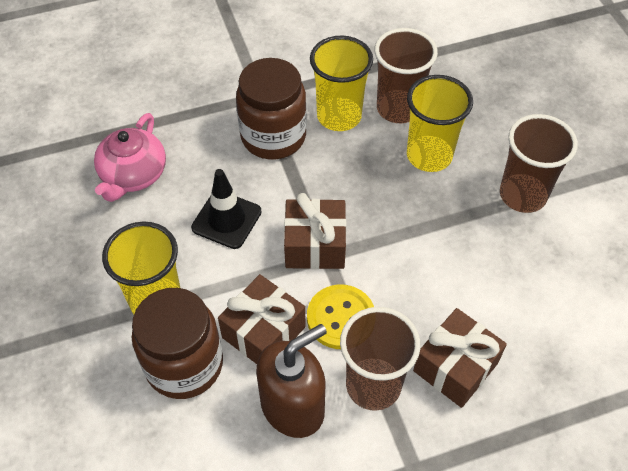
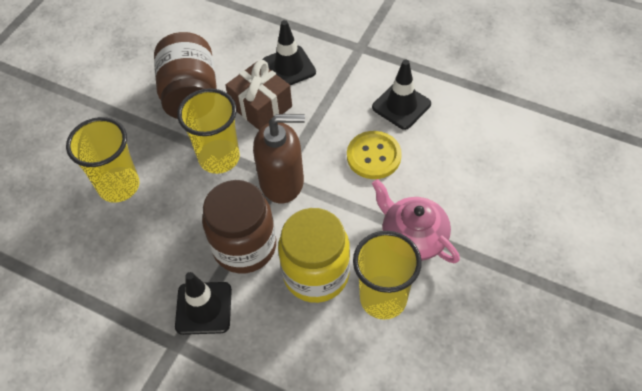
black traffic cone: 1 -> 3
brown cup: 3 -> 0
brown gift: 3 -> 1
yellow jar: 0 -> 1

